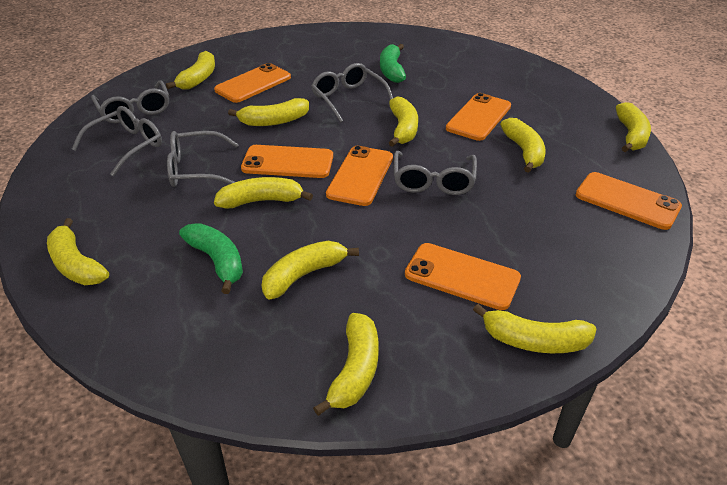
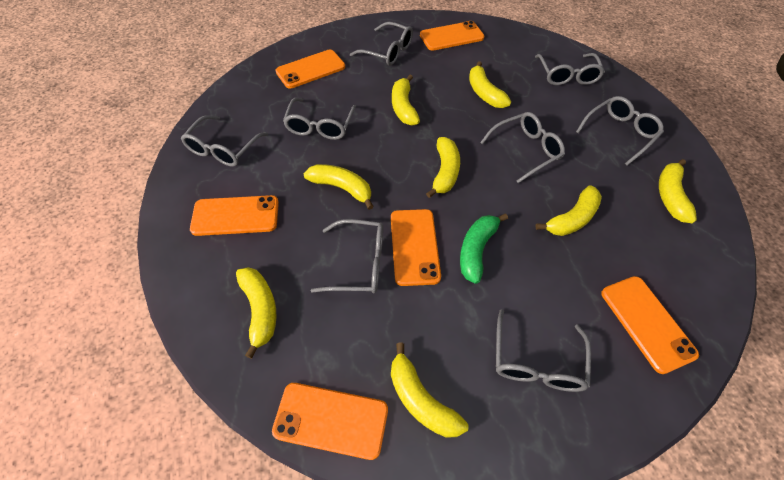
green banana: 2 -> 1
grey glasses: 5 -> 8
yellow banana: 10 -> 8

